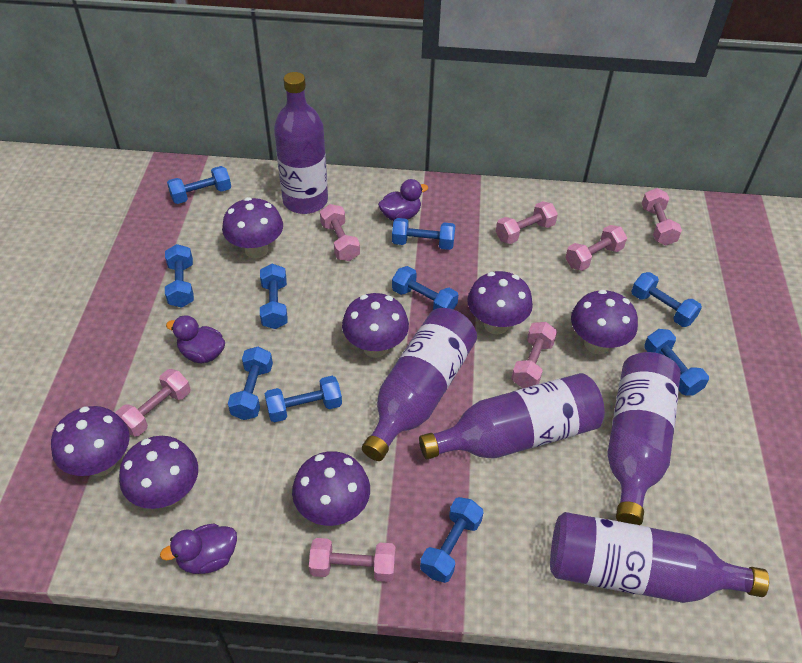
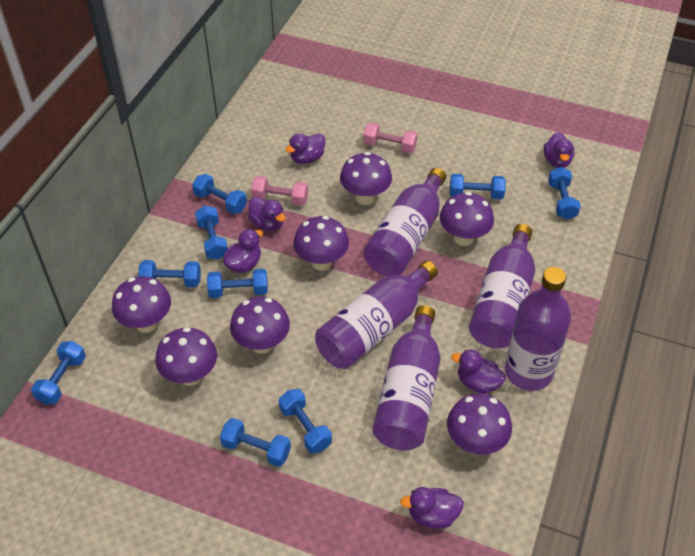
blue dumbbell: 10 -> 9
pink dumbbell: 7 -> 2
purple duck: 3 -> 6

